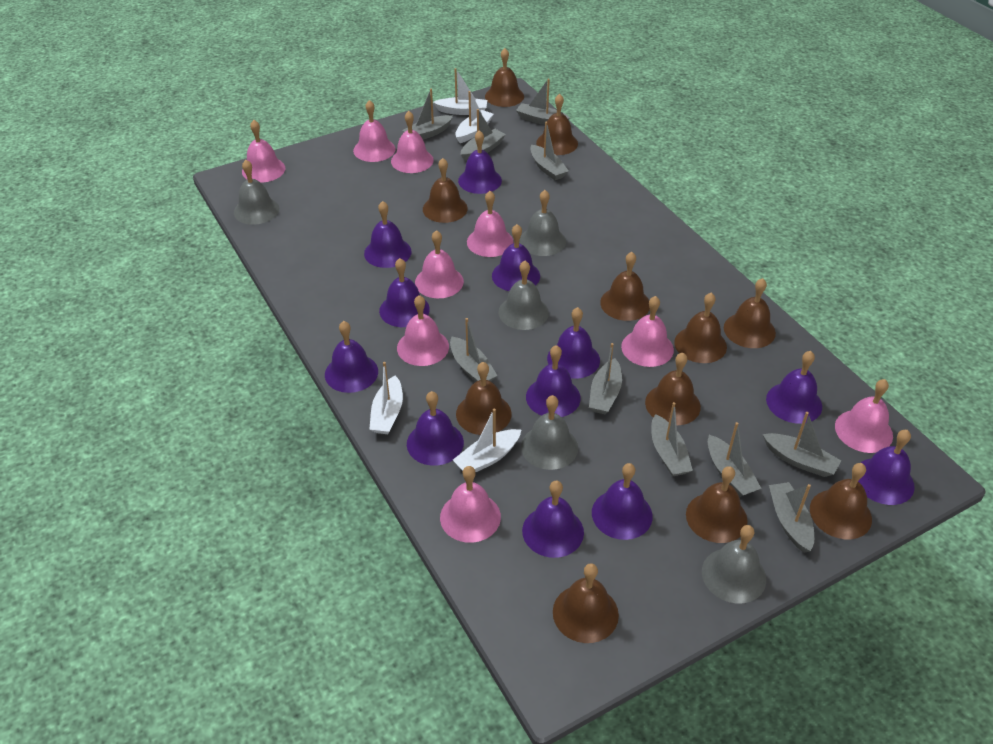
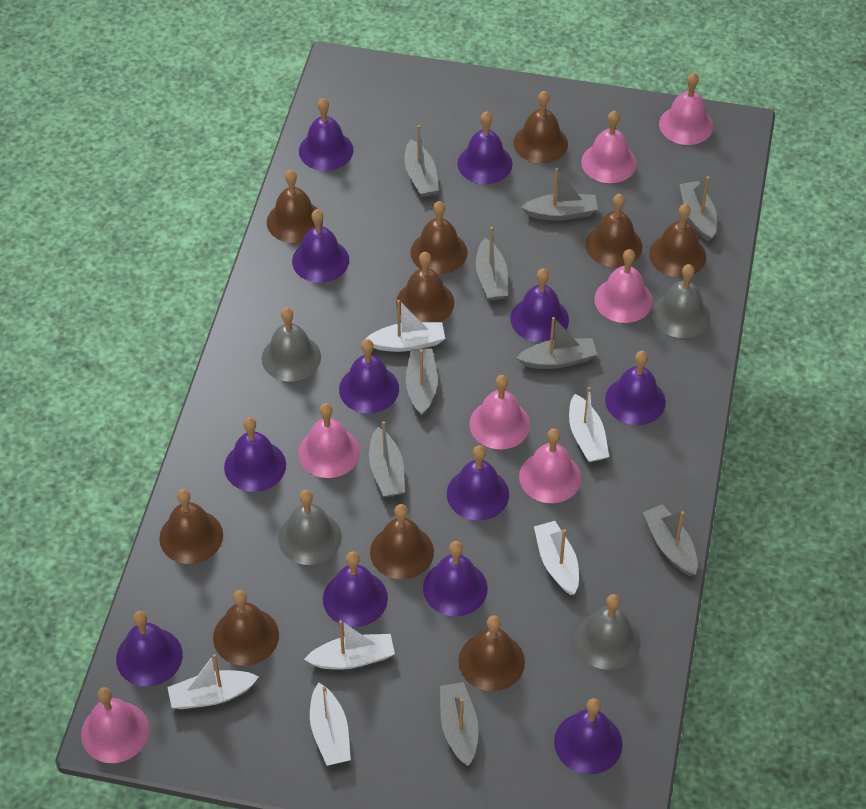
brown bell: 11 -> 10
grey bell: 5 -> 4
grey boat: 10 -> 9
pink bell: 9 -> 7
white boat: 4 -> 6

